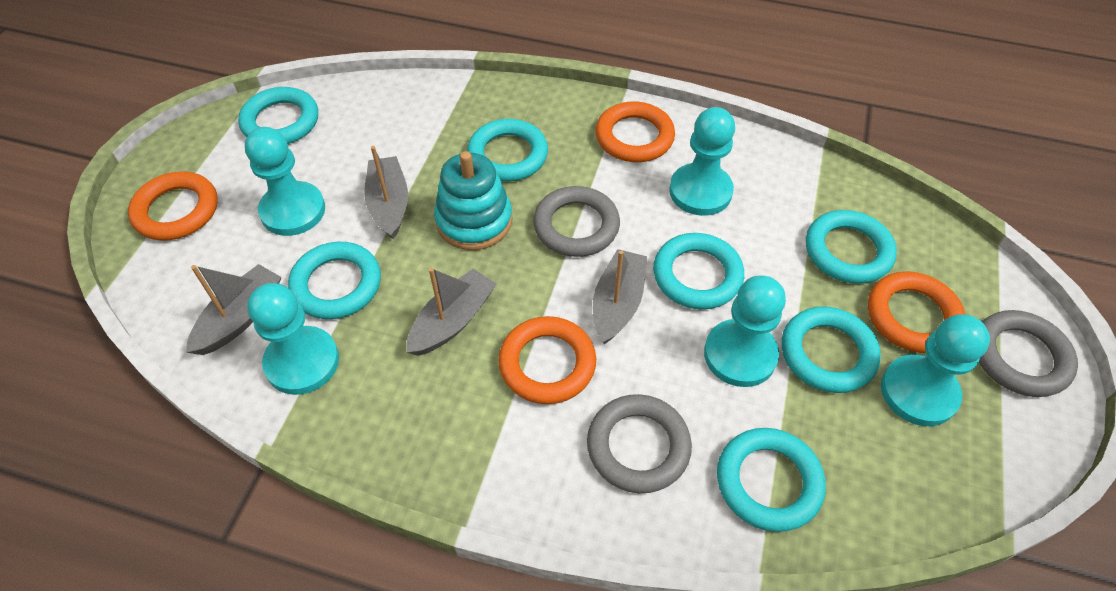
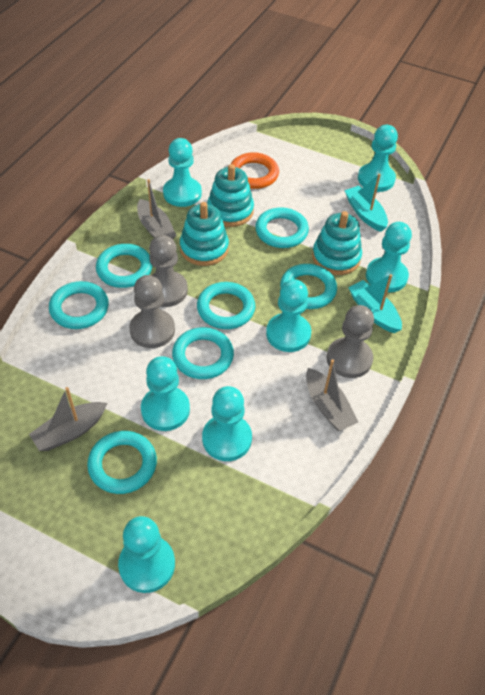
grey boat: 4 -> 3
grey pawn: 0 -> 3
grey ring: 3 -> 0
orange ring: 4 -> 1
turquoise boat: 0 -> 2
turquoise pawn: 5 -> 7
turquoise stacking toy: 1 -> 3

